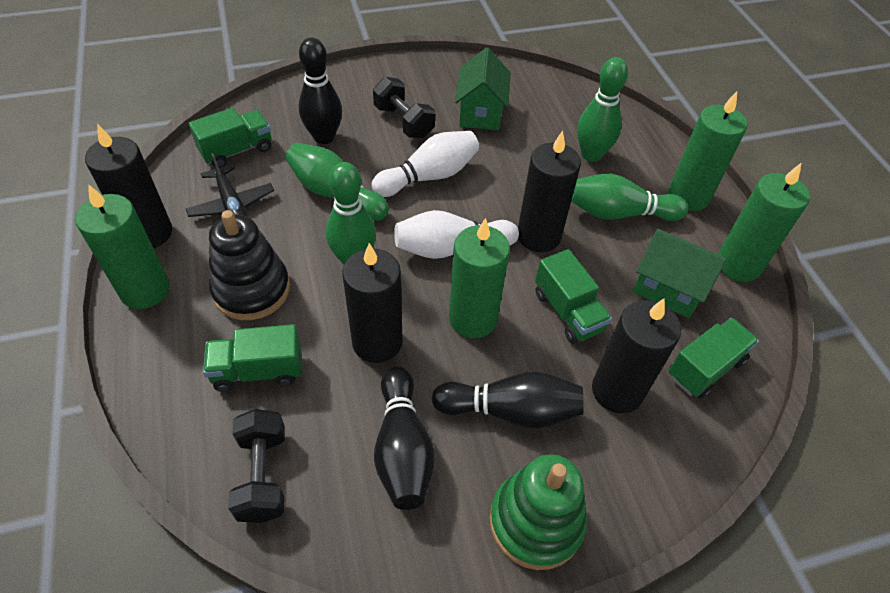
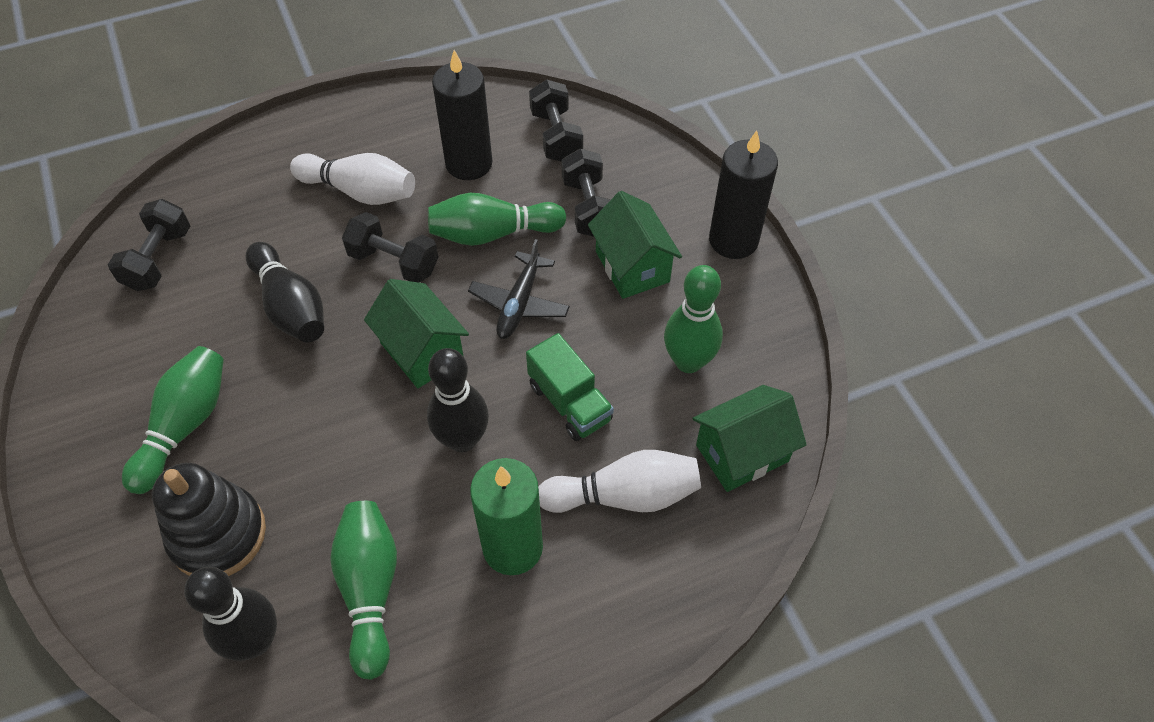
black candle: 4 -> 2
black dumbbell: 2 -> 4
green candle: 4 -> 1
green house: 2 -> 3
green stacking toy: 1 -> 0
green truck: 4 -> 1

